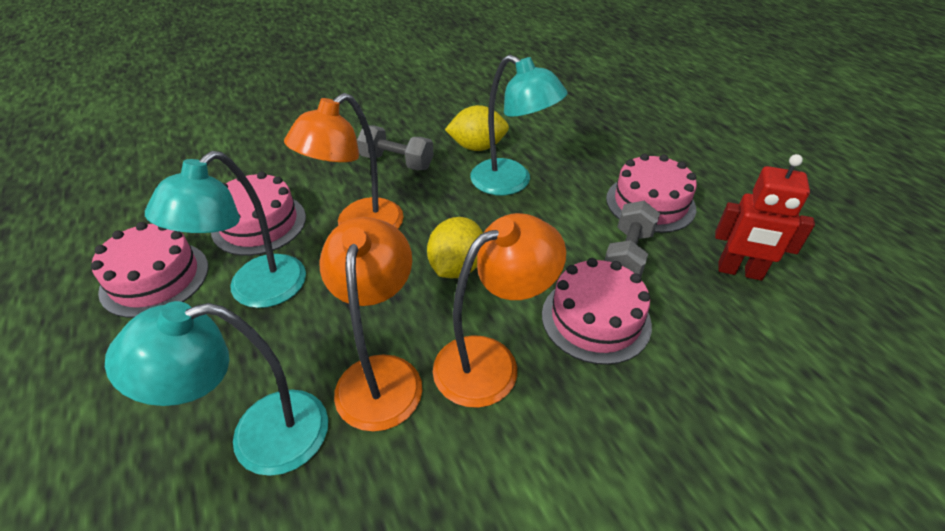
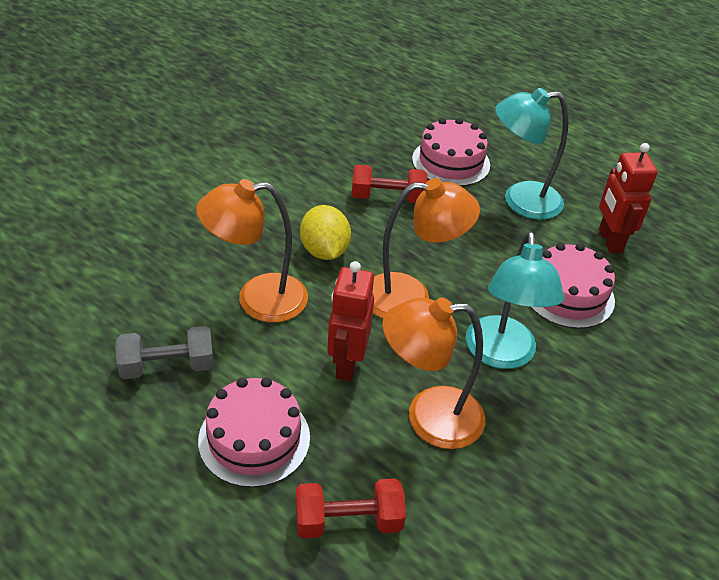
grey dumbbell: 2 -> 1
pink cake: 4 -> 3
red dumbbell: 0 -> 2
red robot: 1 -> 2
turquoise lamp: 3 -> 2
yellow lemon: 2 -> 1

